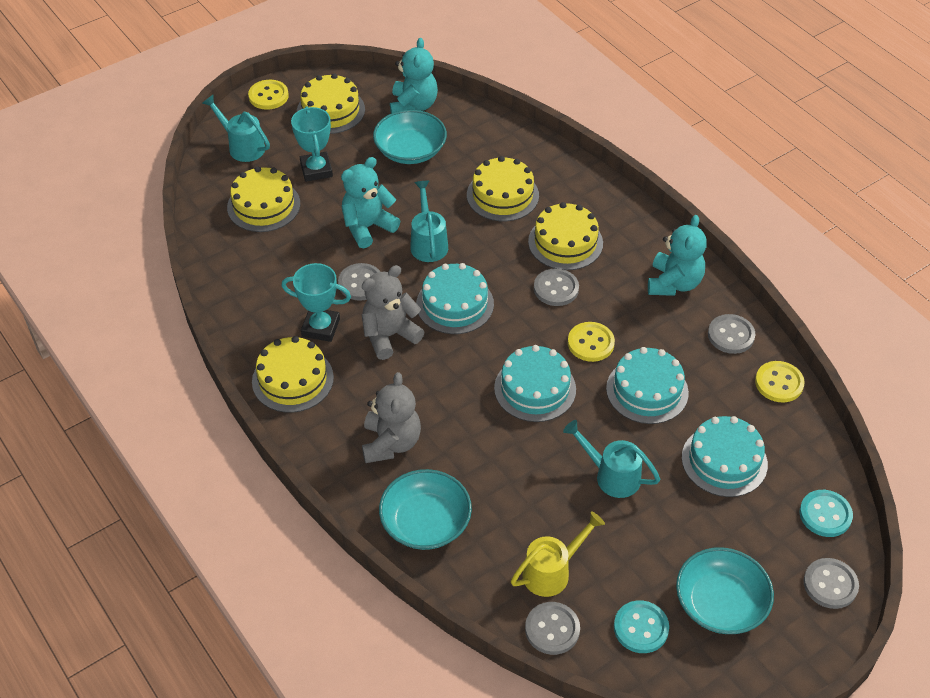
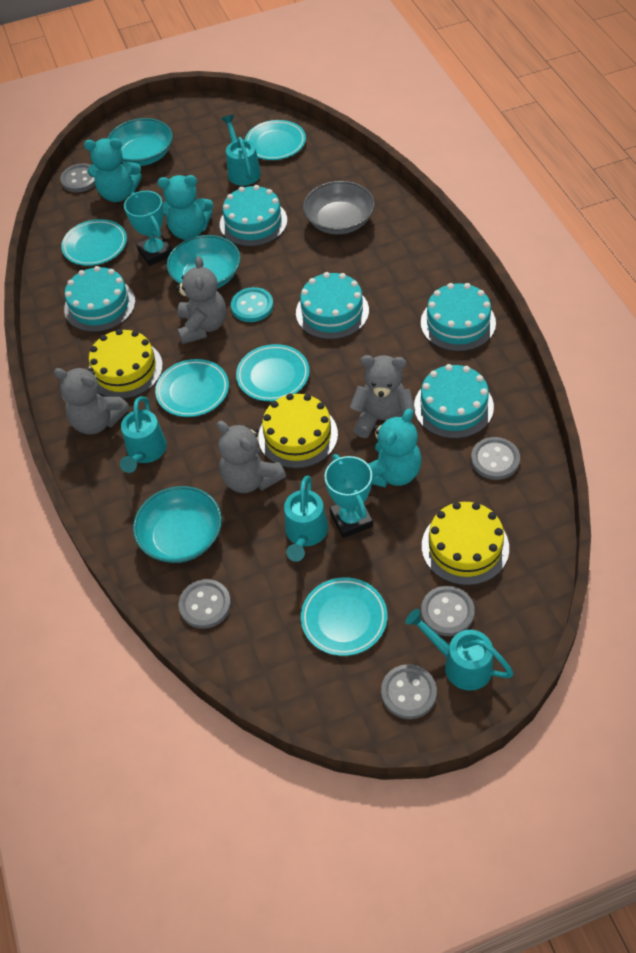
grey bowl: 0 -> 1
grey teddy bear: 2 -> 4
turquoise button: 2 -> 1
turquoise cake: 4 -> 5
turquoise plate: 0 -> 5
turquoise watering can: 3 -> 4
yellow button: 3 -> 0
yellow cake: 5 -> 3
yellow watering can: 1 -> 0

